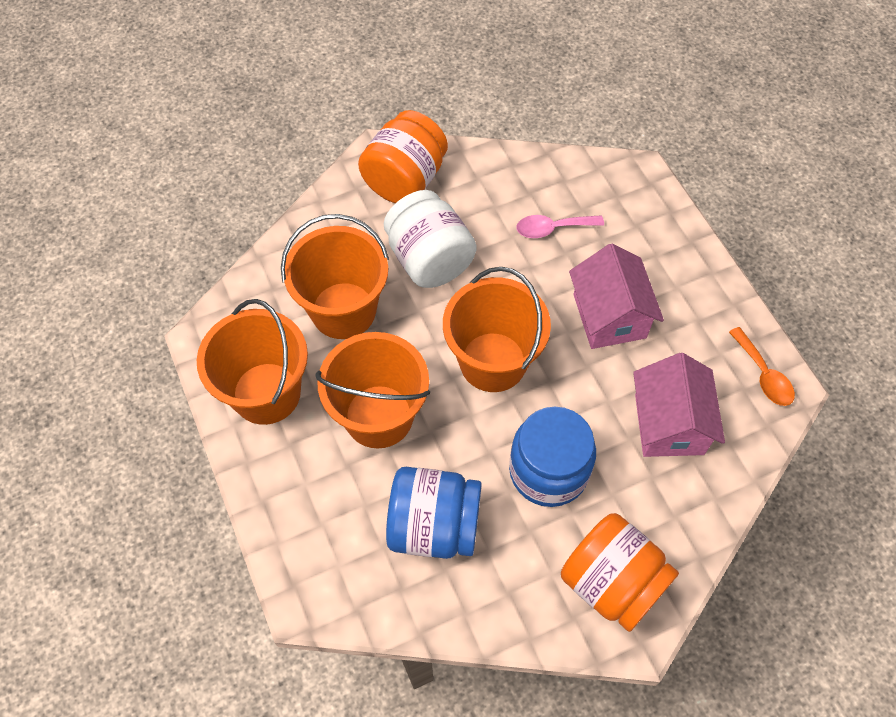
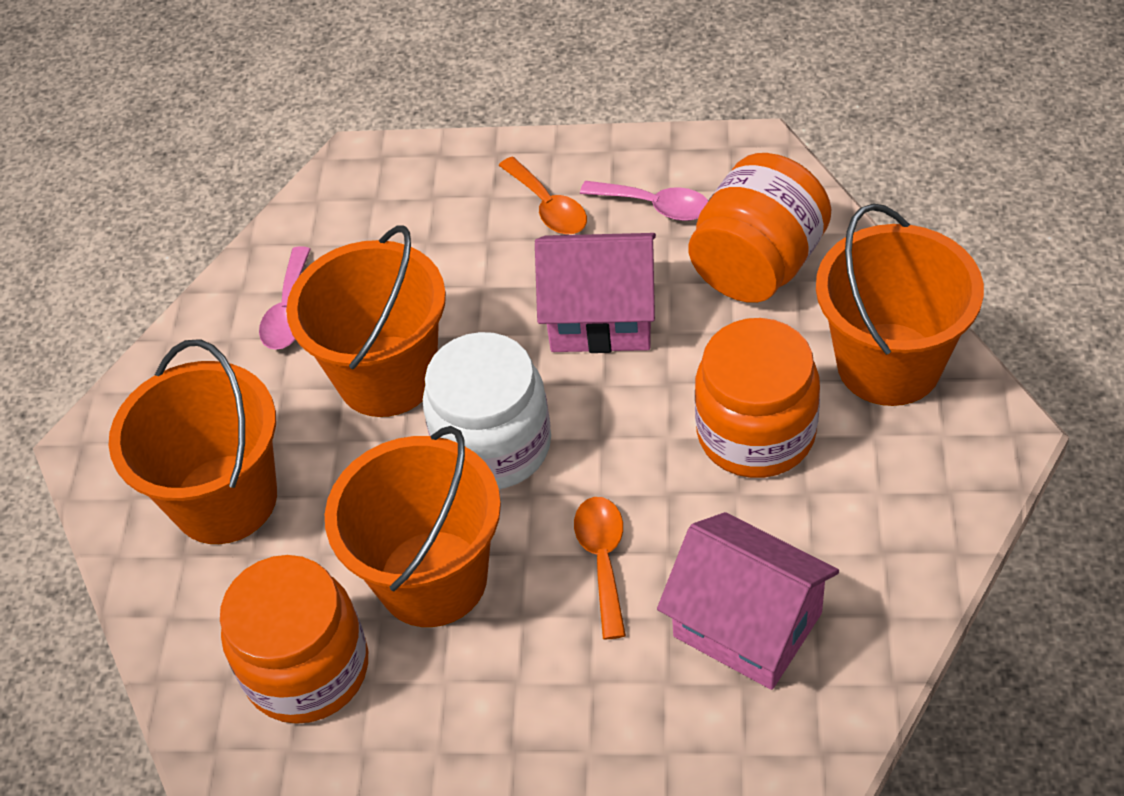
blue jar: 2 -> 0
orange jar: 2 -> 3
orange spoon: 1 -> 2
pink spoon: 1 -> 2

